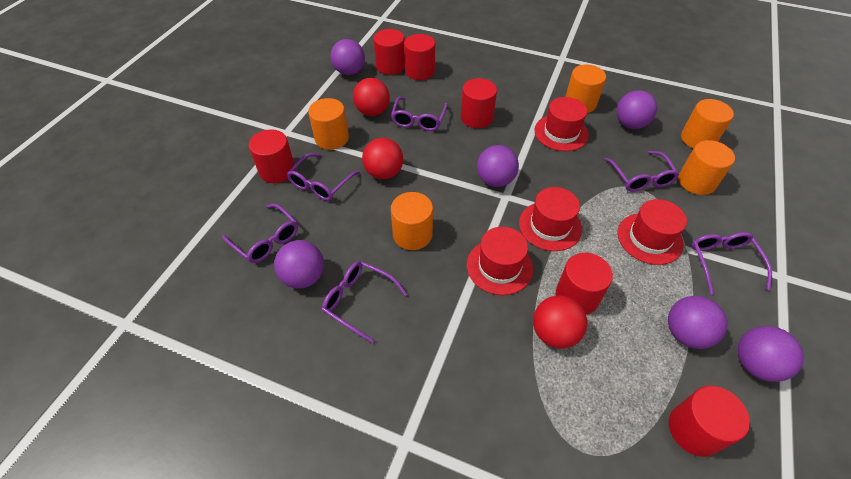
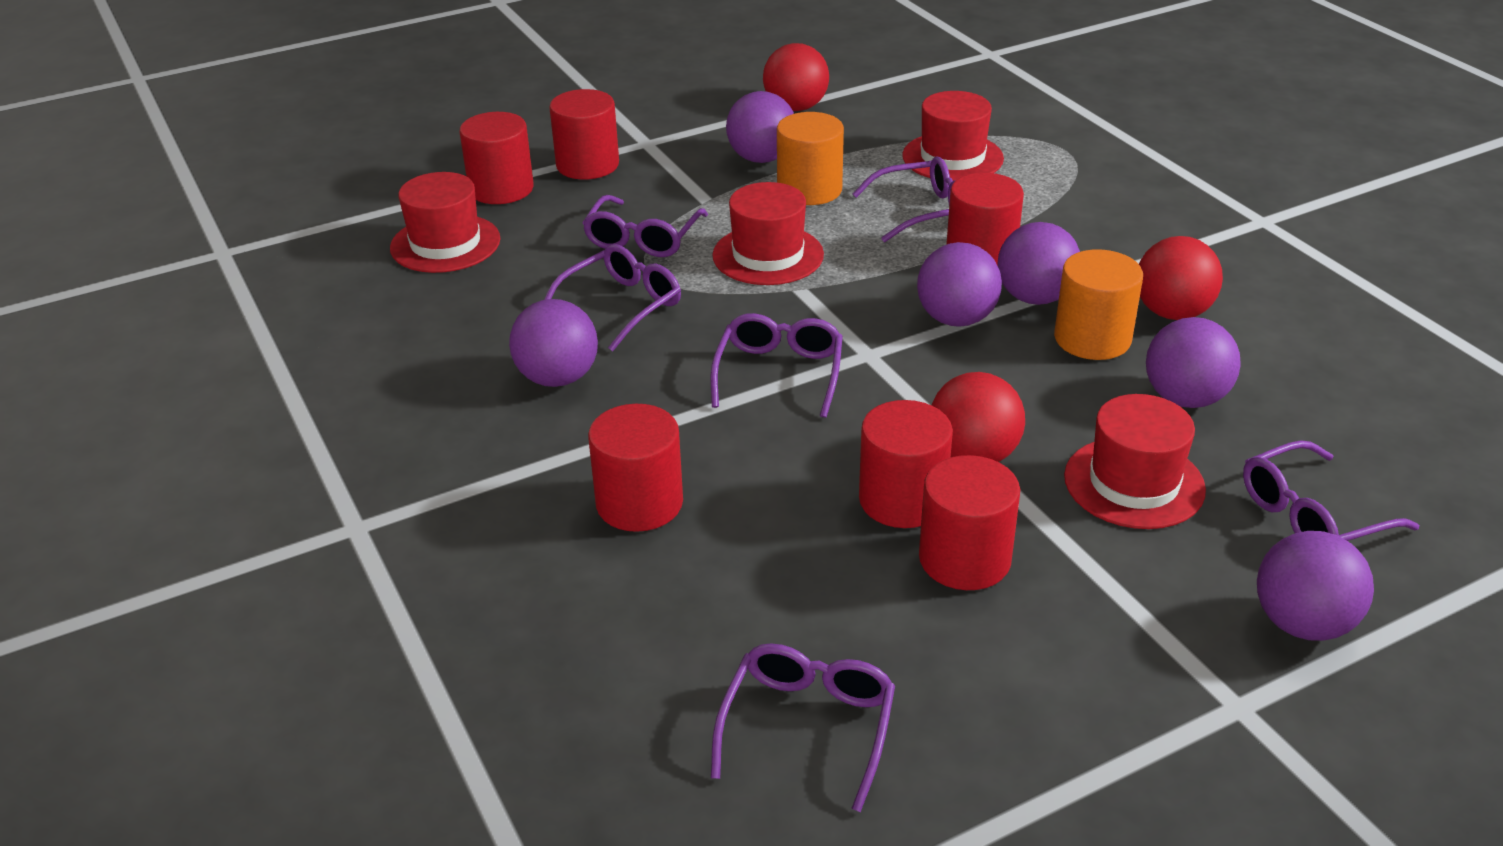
orange cylinder: 5 -> 2

